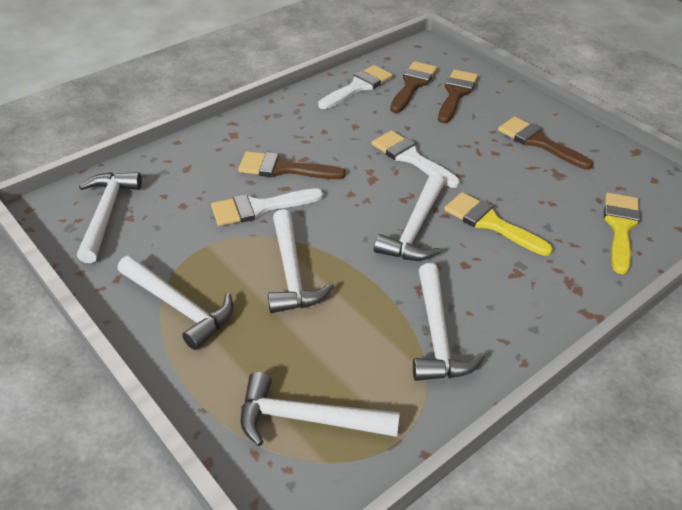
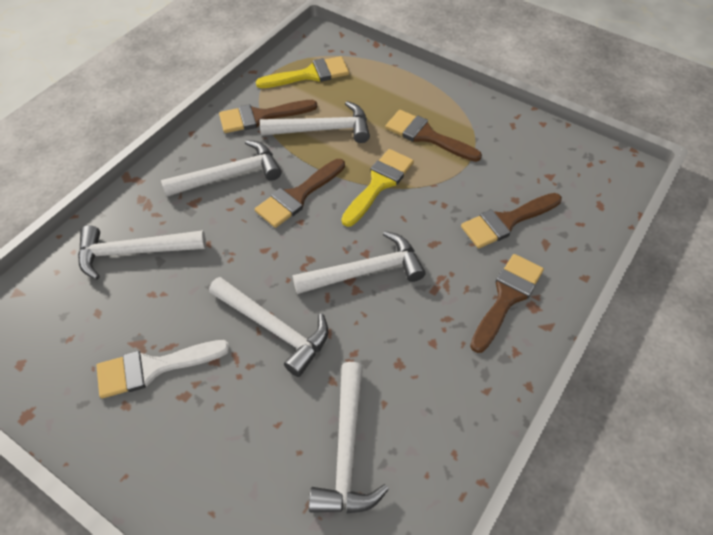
brown brush: 4 -> 5
white brush: 3 -> 1

